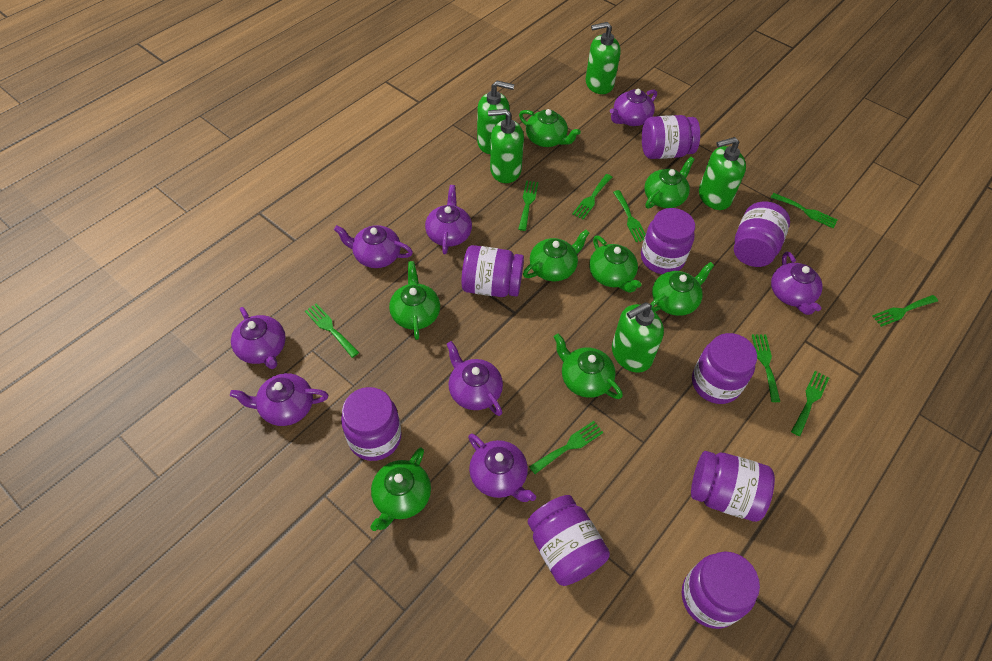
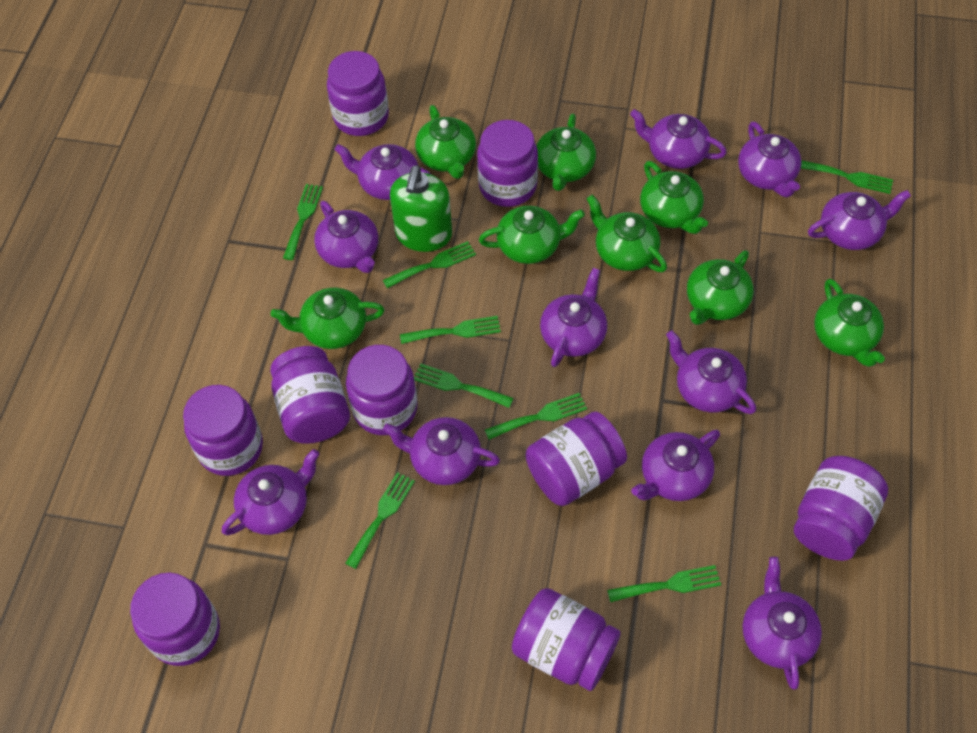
green fork: 9 -> 8
green soap dispenser: 5 -> 1
purple teapot: 8 -> 11

